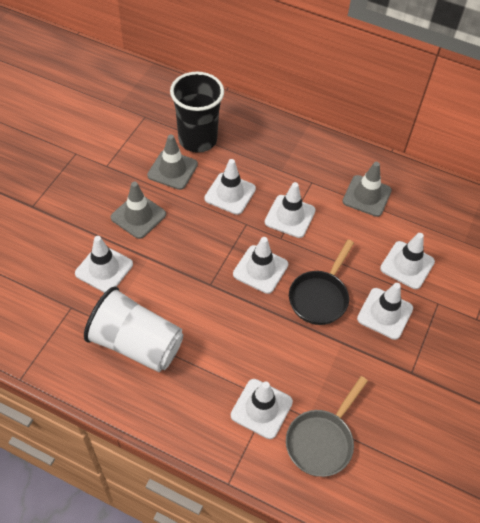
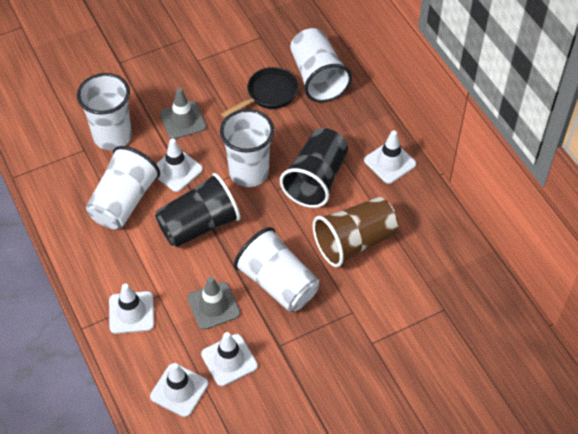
black cup: 1 -> 2
brown cup: 0 -> 1
grey pan: 1 -> 0
grey traffic cone: 3 -> 2
white cup: 1 -> 5
white traffic cone: 7 -> 5

